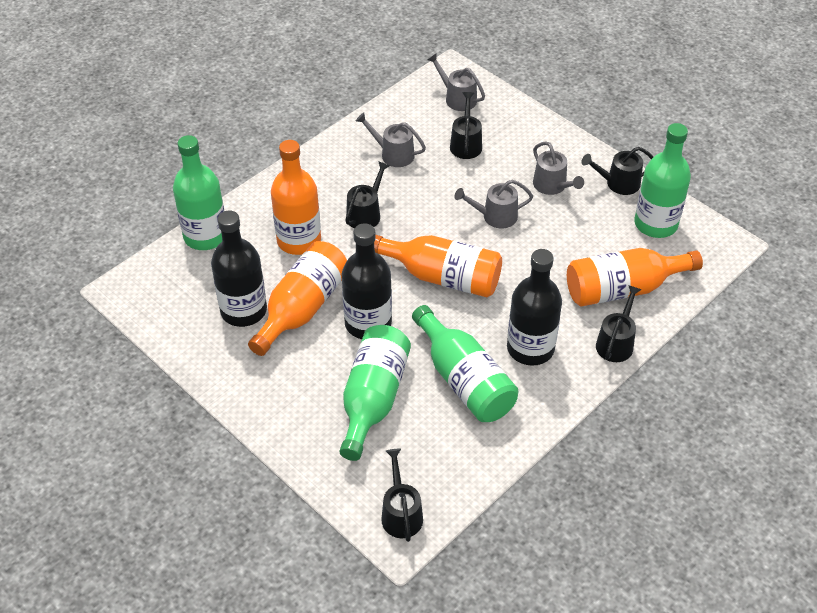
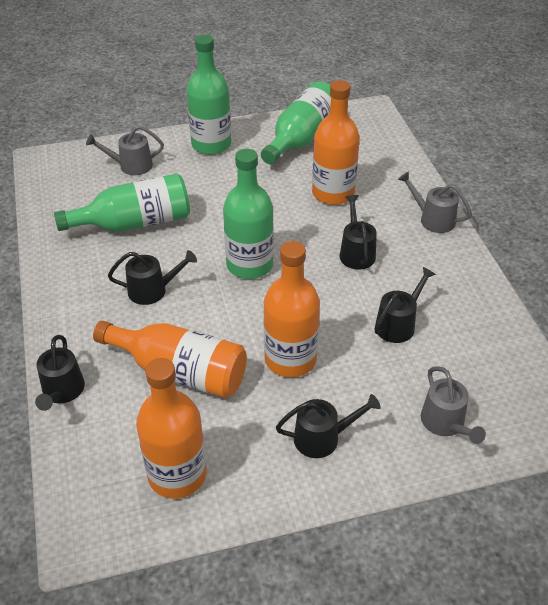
black bottle: 3 -> 0
grey watering can: 4 -> 3

